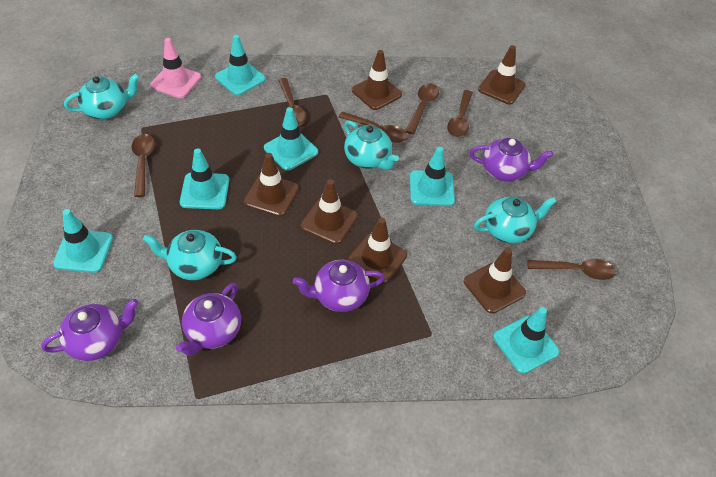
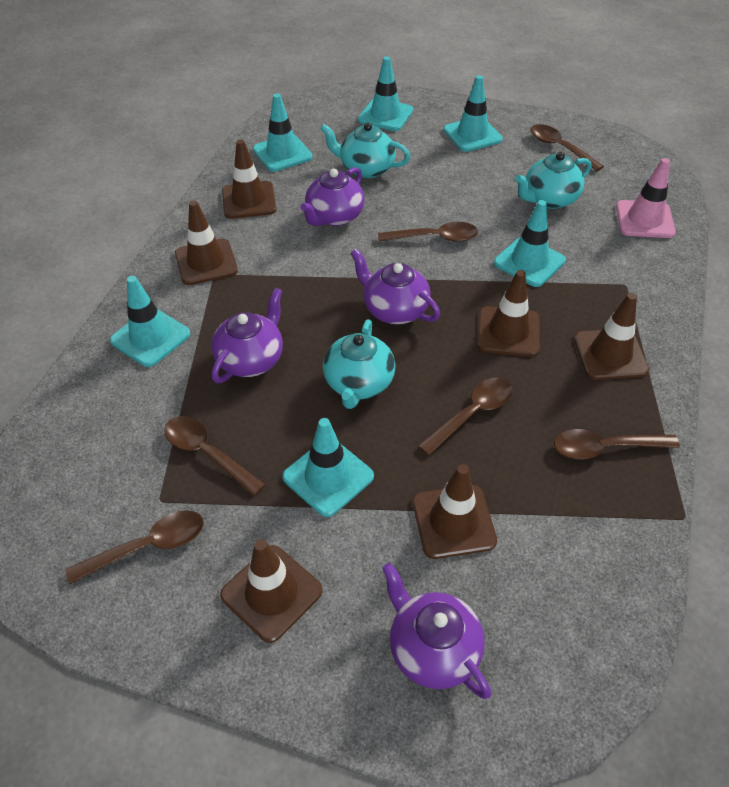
turquoise teapot: 4 -> 3

